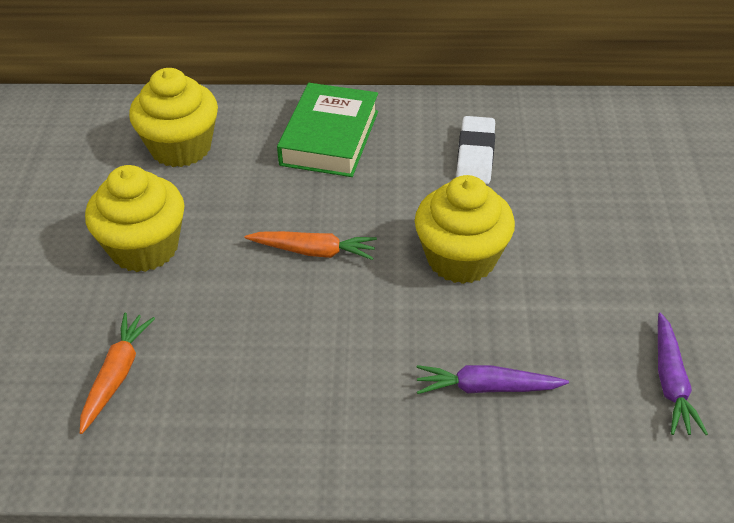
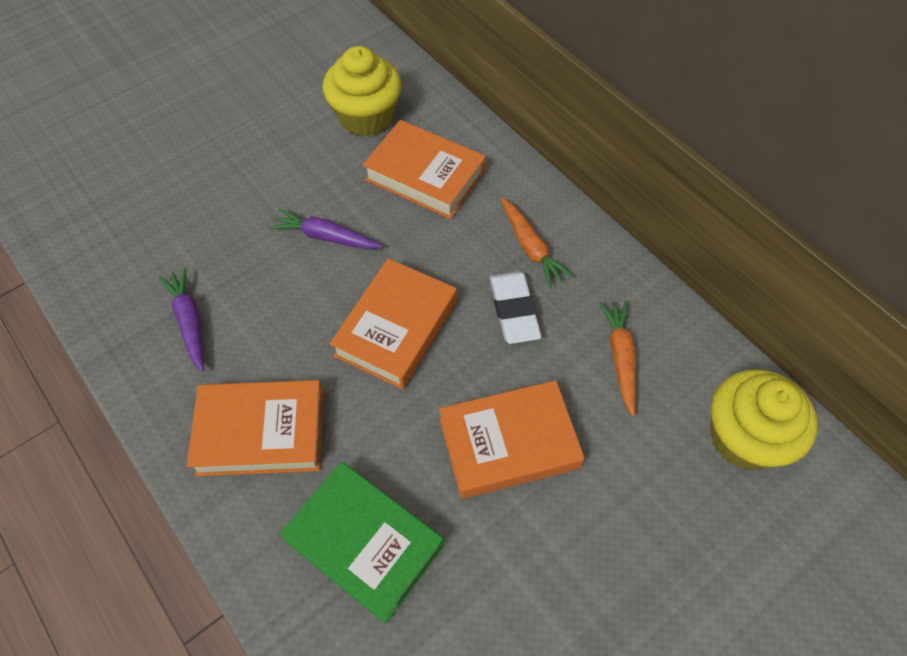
orange book: 0 -> 4
yellow cupcake: 3 -> 2

